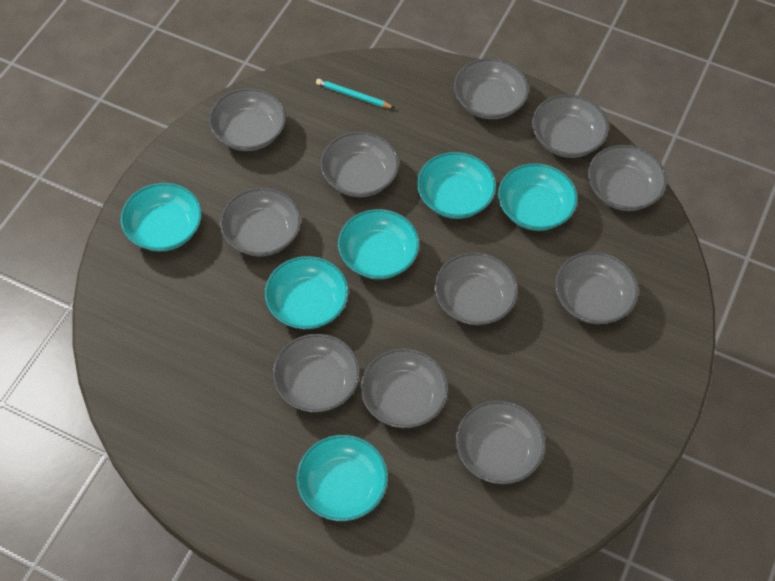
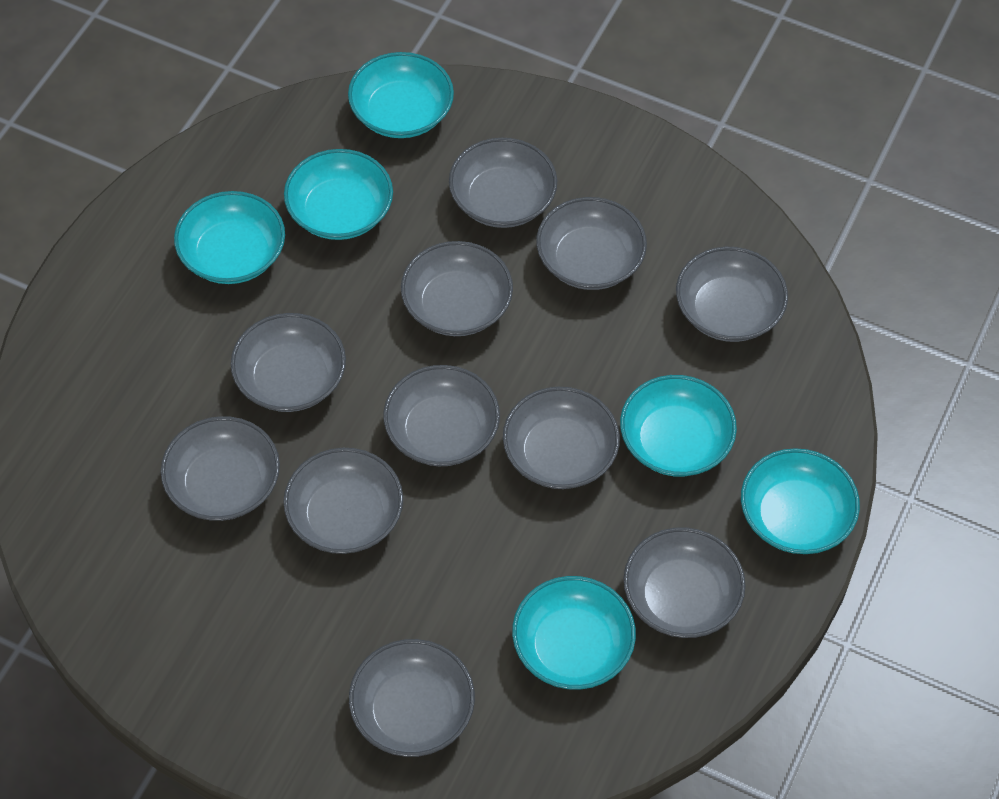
turquoise pencil: 1 -> 0

